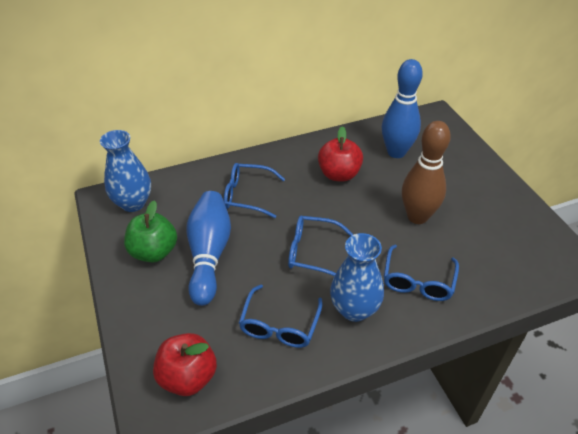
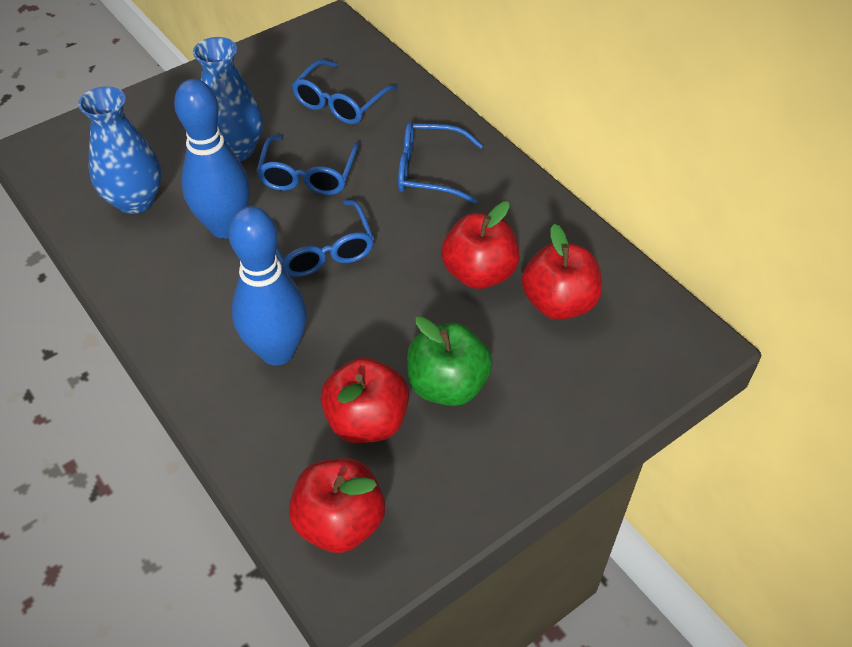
brown bowling pin: 1 -> 0
red apple: 2 -> 4

